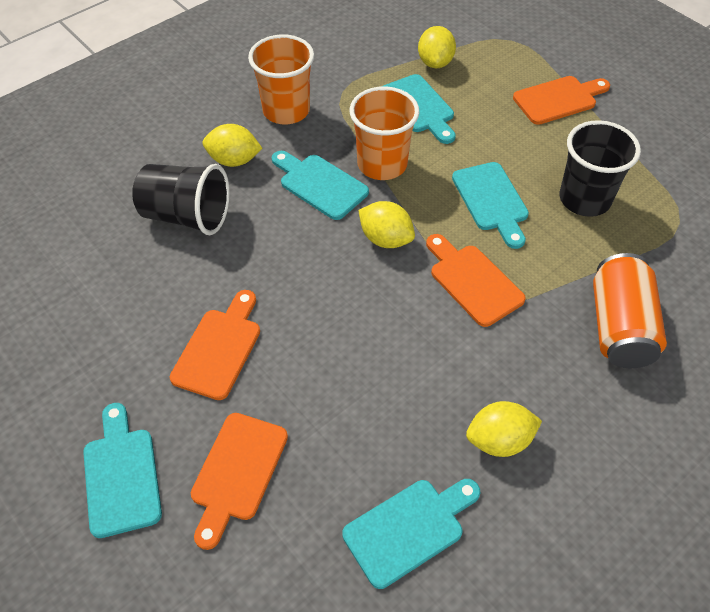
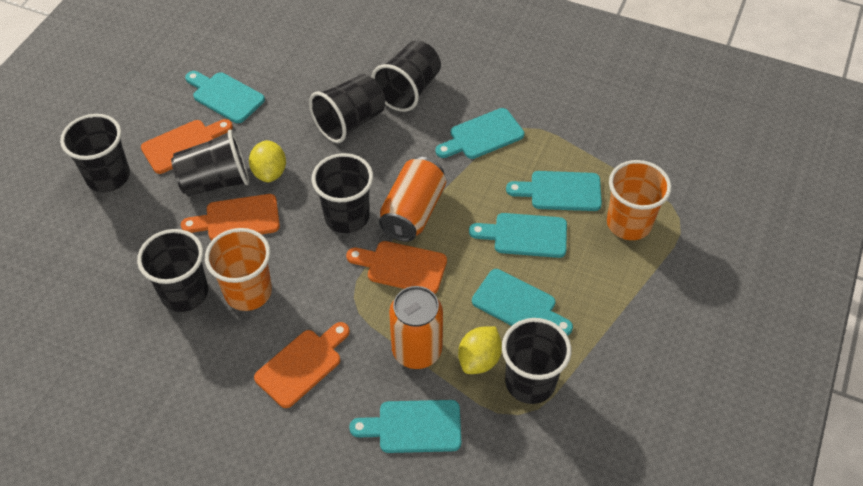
black cup: 2 -> 7
orange can: 1 -> 2
turquoise cutting board: 5 -> 6
yellow lemon: 4 -> 2

